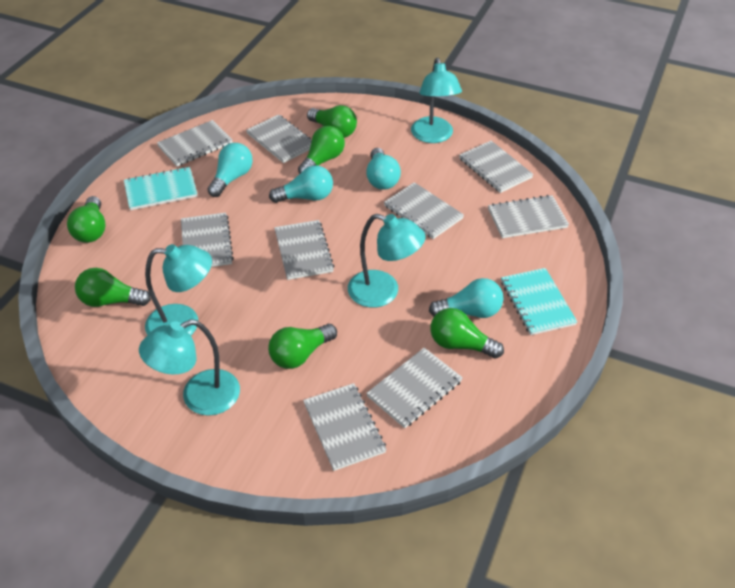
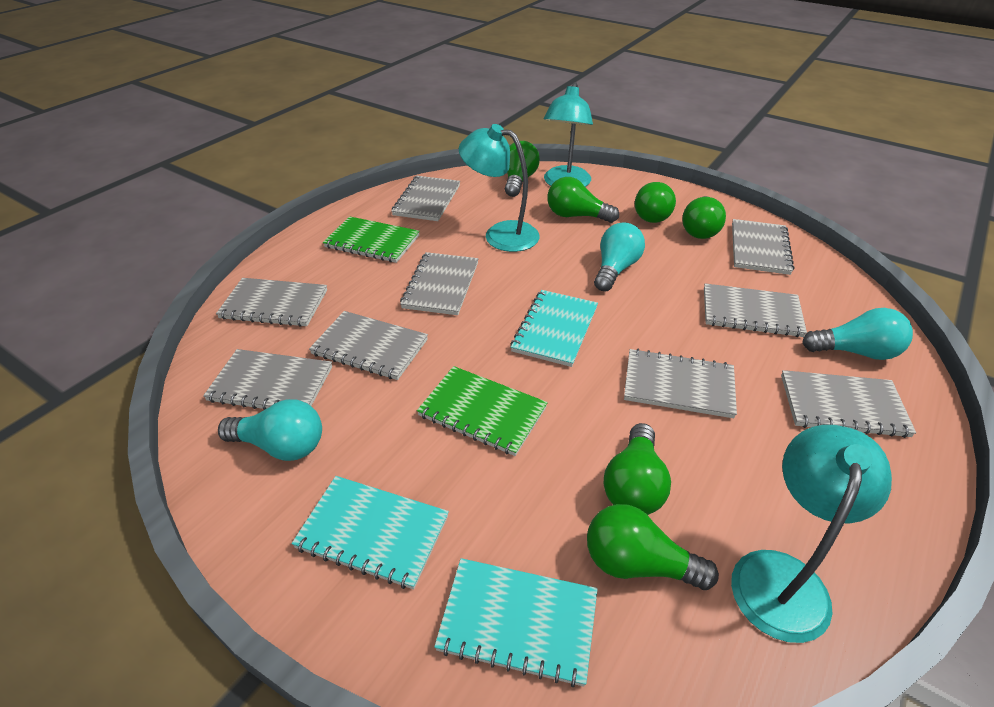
green notebook: 0 -> 2
turquoise lamp: 4 -> 3
turquoise light bulb: 4 -> 3
turquoise notebook: 2 -> 3

